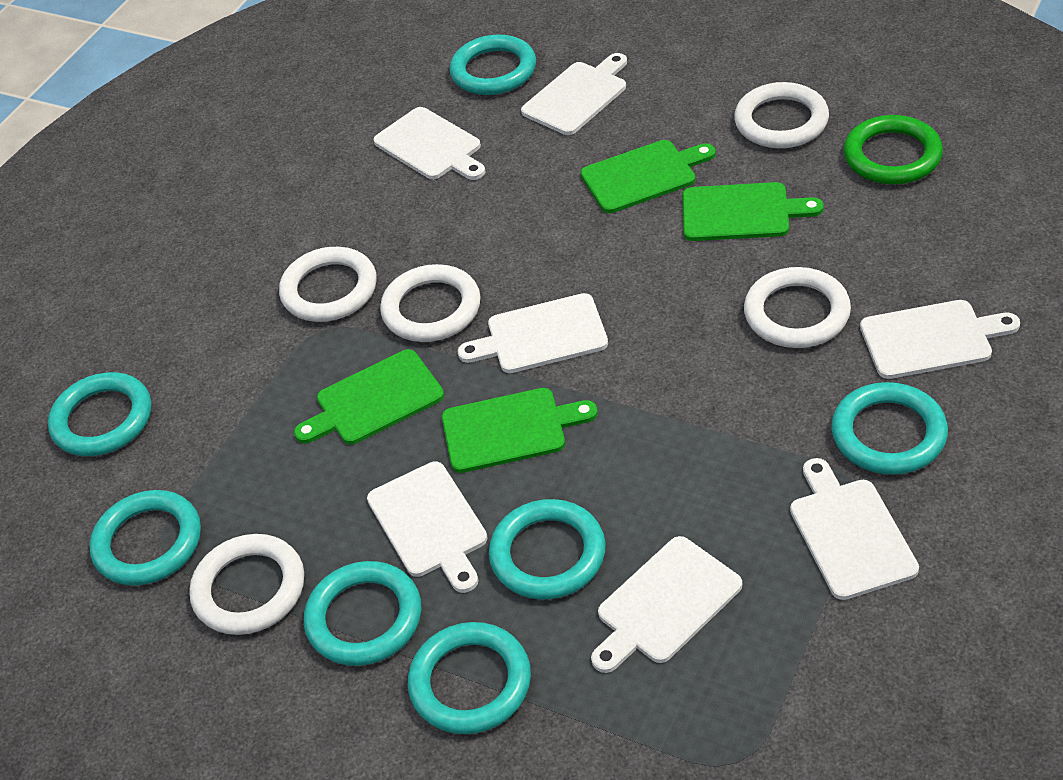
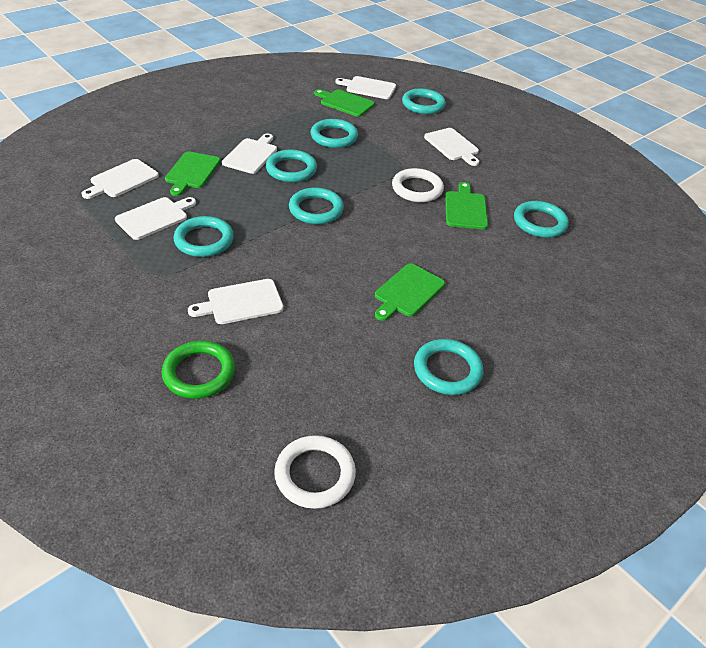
white cutting board: 7 -> 6
white ring: 5 -> 2

